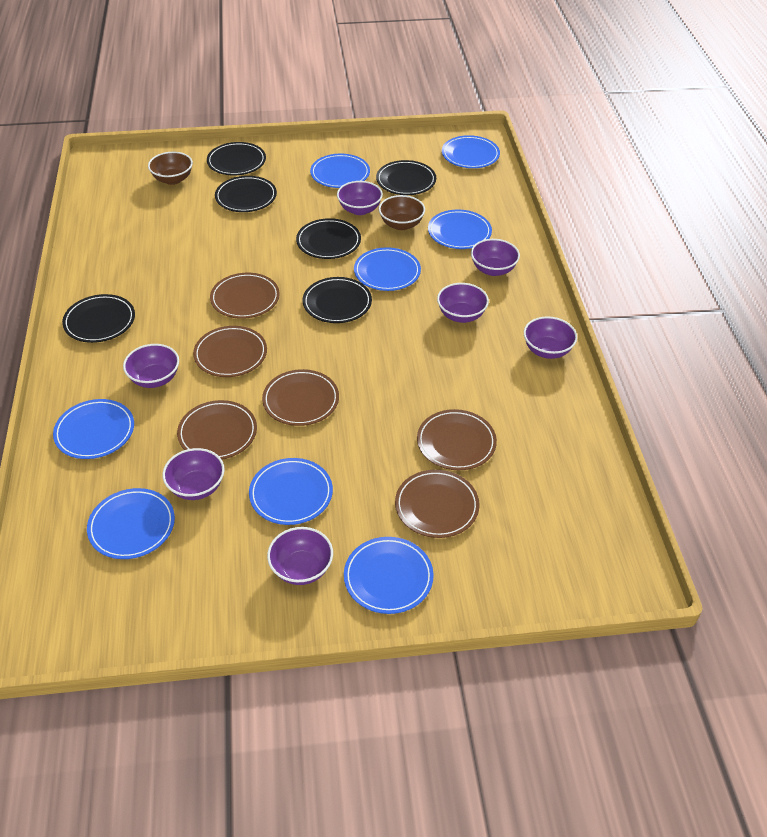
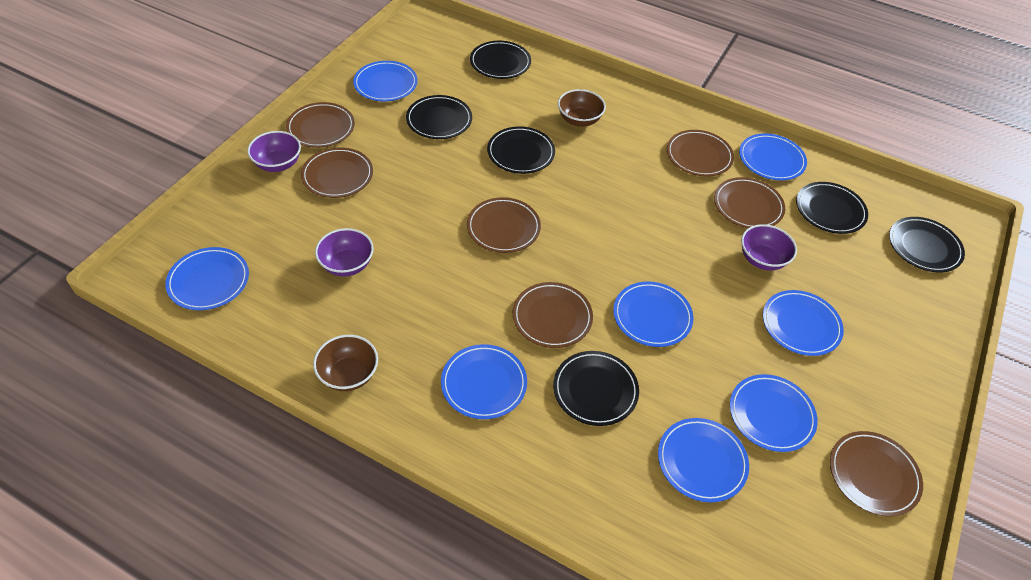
brown plate: 6 -> 7
purple bowl: 7 -> 3

